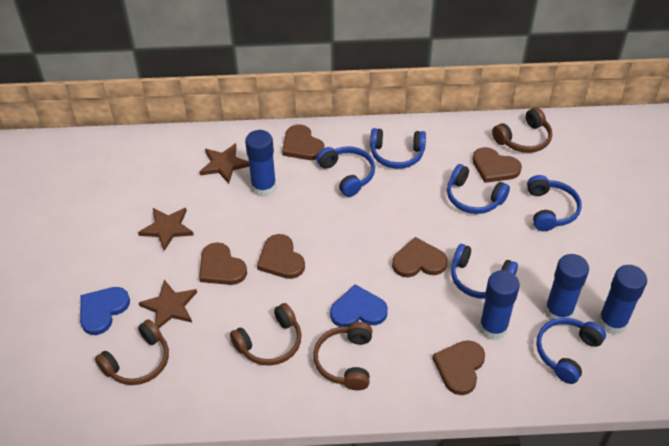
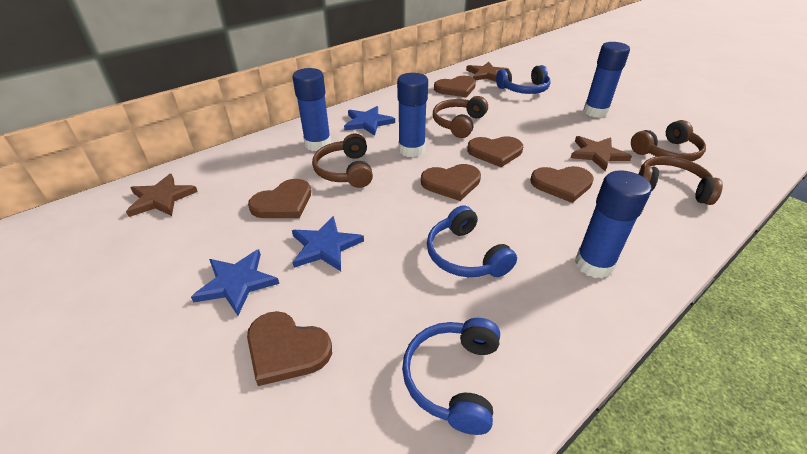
blue headphones: 6 -> 3
blue heart: 2 -> 0
blue star: 0 -> 3

